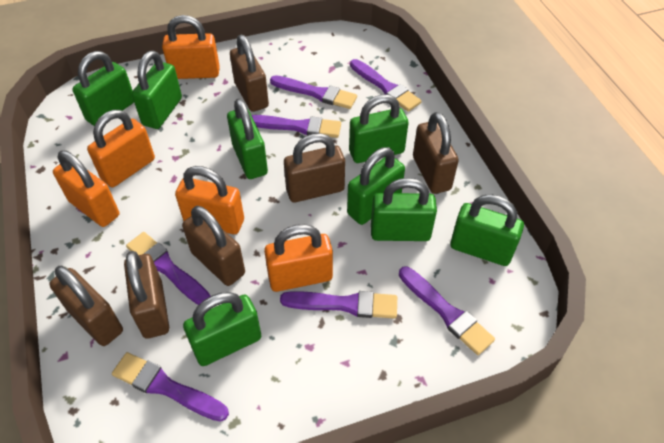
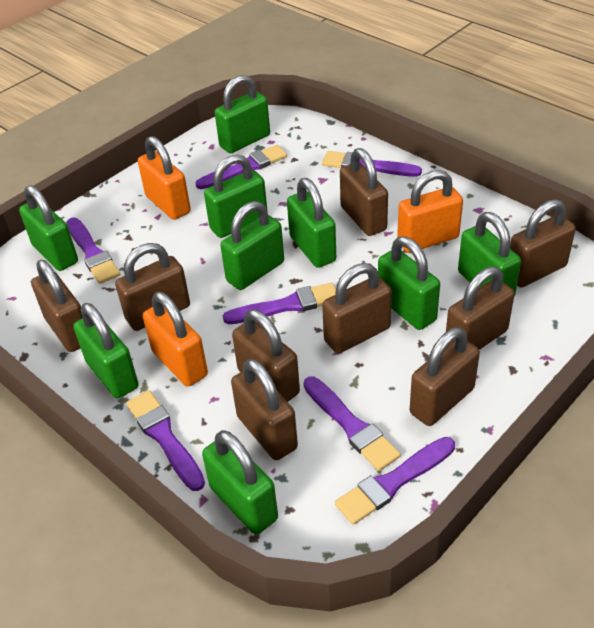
brown padlock: 6 -> 9
green padlock: 8 -> 9
orange padlock: 5 -> 3

